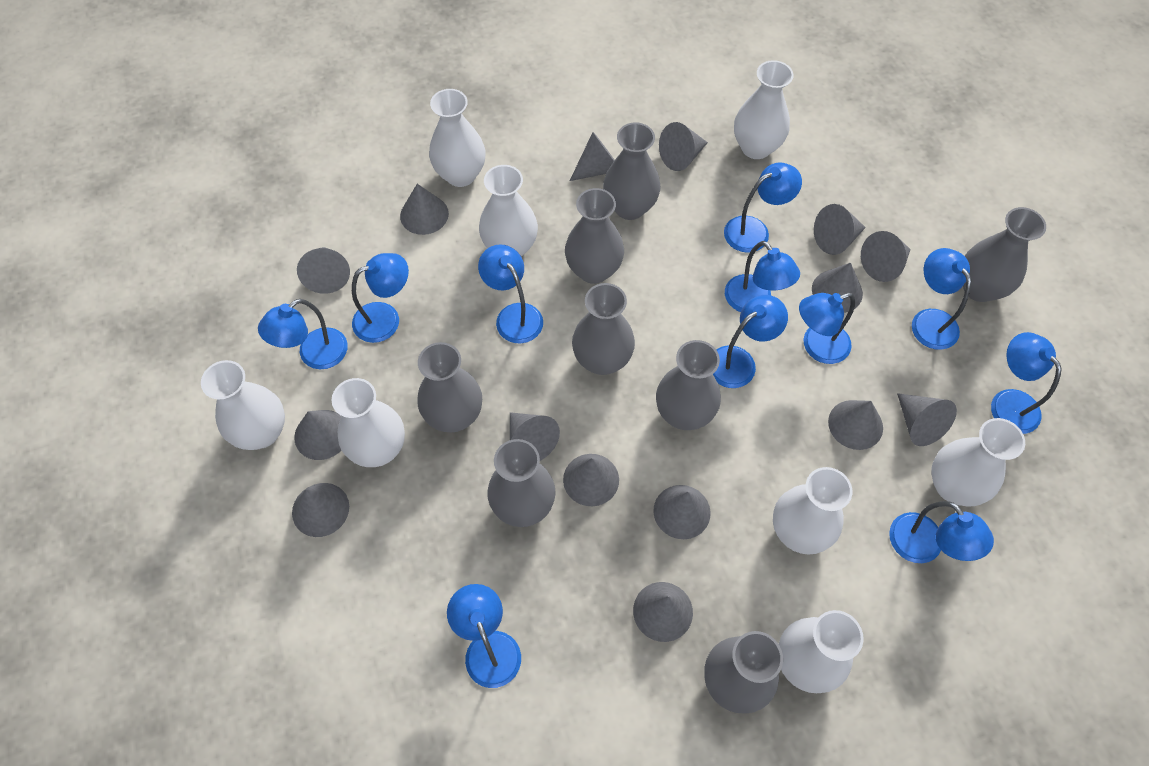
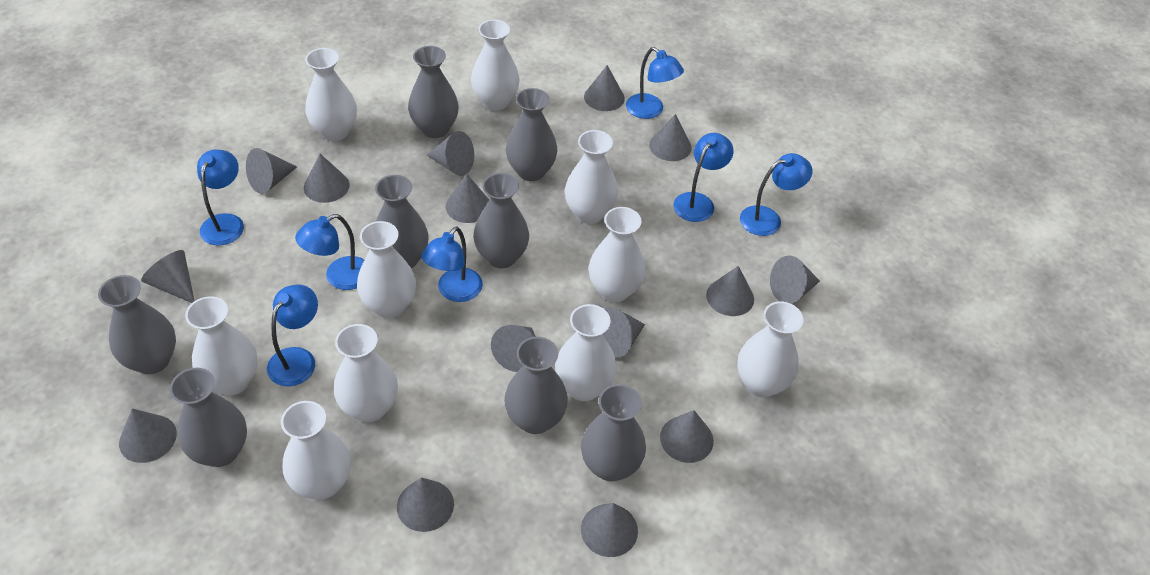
blue lamp: 11 -> 7
white vase: 8 -> 10

